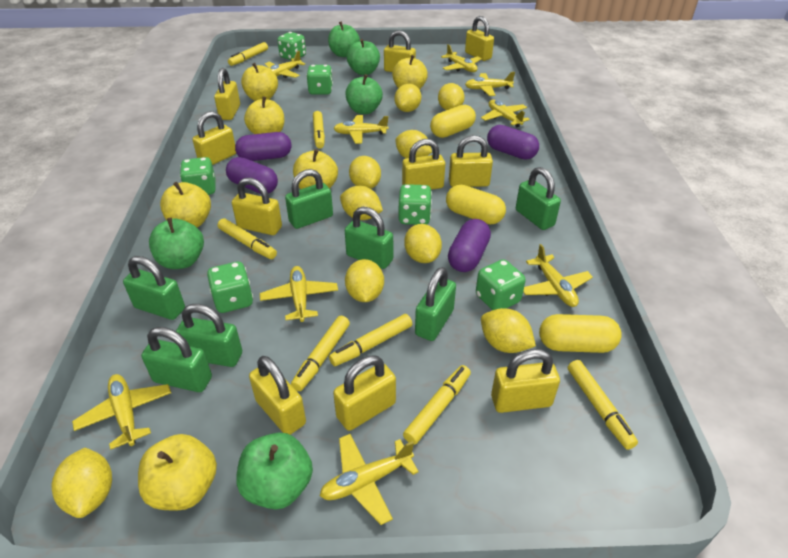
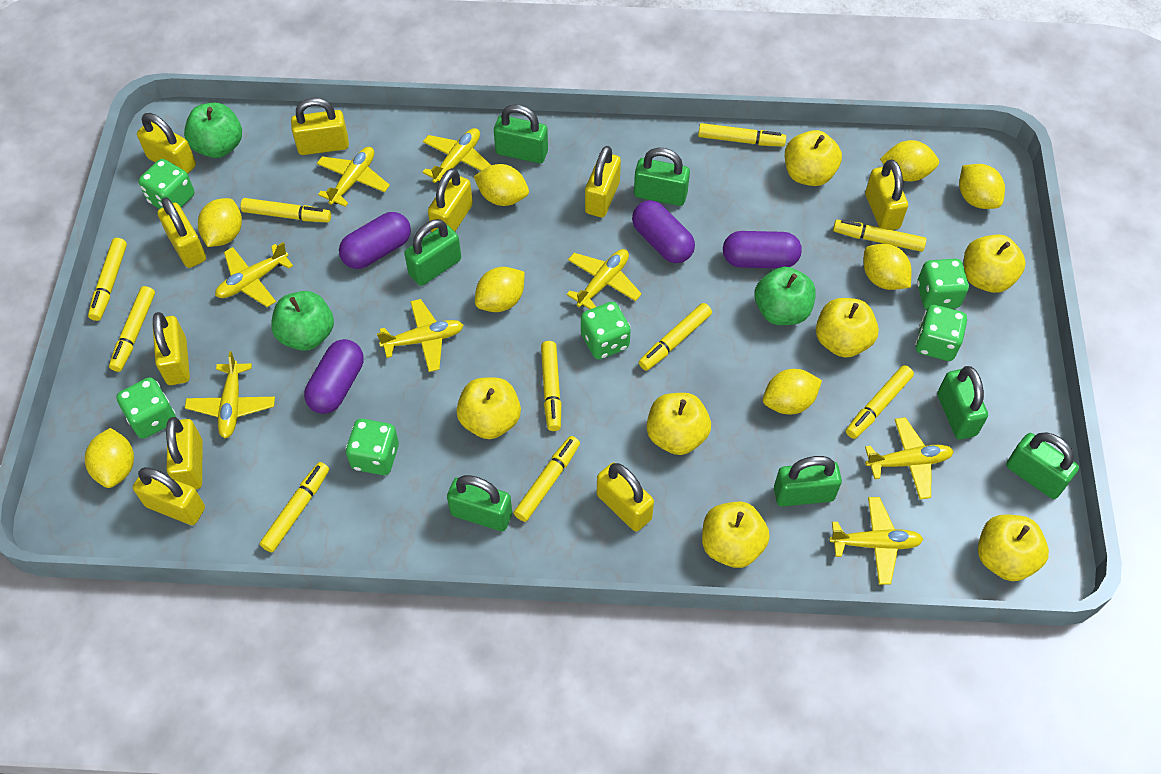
green apple: 5 -> 3
yellow apple: 6 -> 7
yellow capsule: 3 -> 0
yellow lemon: 9 -> 8
yellow marker: 7 -> 10
yellow plane: 9 -> 8

